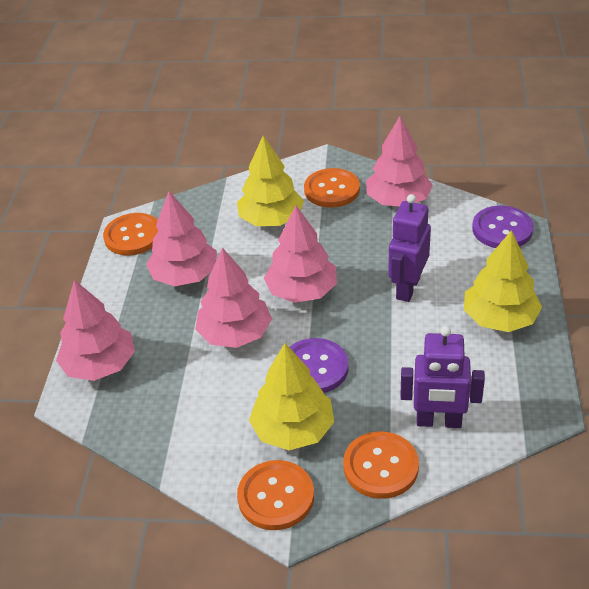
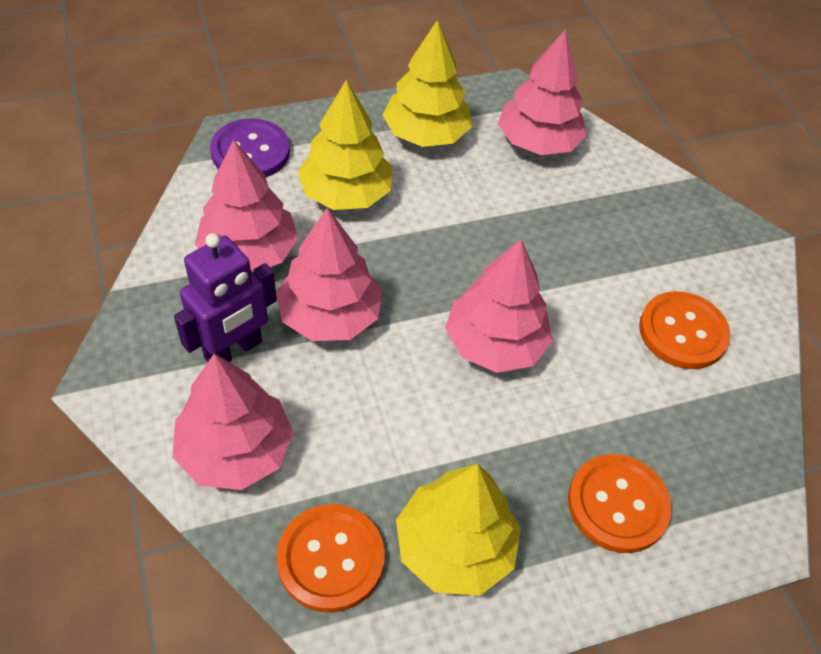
orange button: 4 -> 3
purple button: 2 -> 1
purple robot: 2 -> 1

